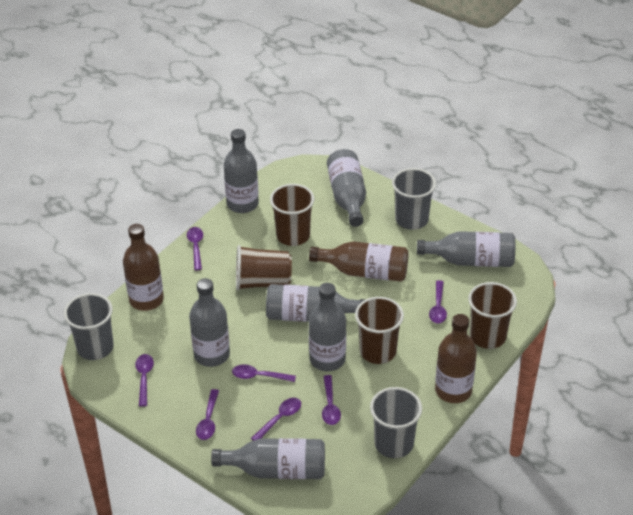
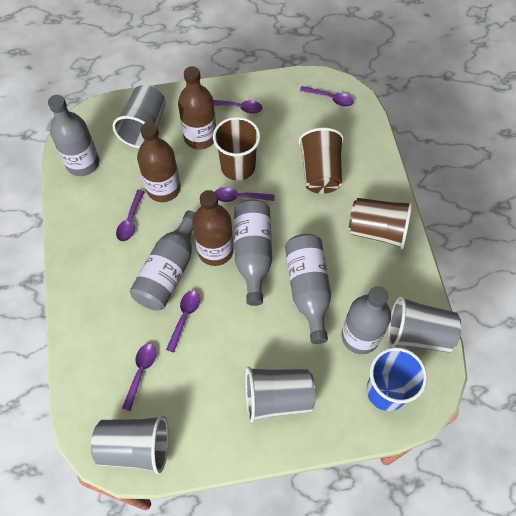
blue cup: 0 -> 1
brown cup: 4 -> 3
grey bottle: 7 -> 5
grey cup: 3 -> 4
purple spoon: 7 -> 6

